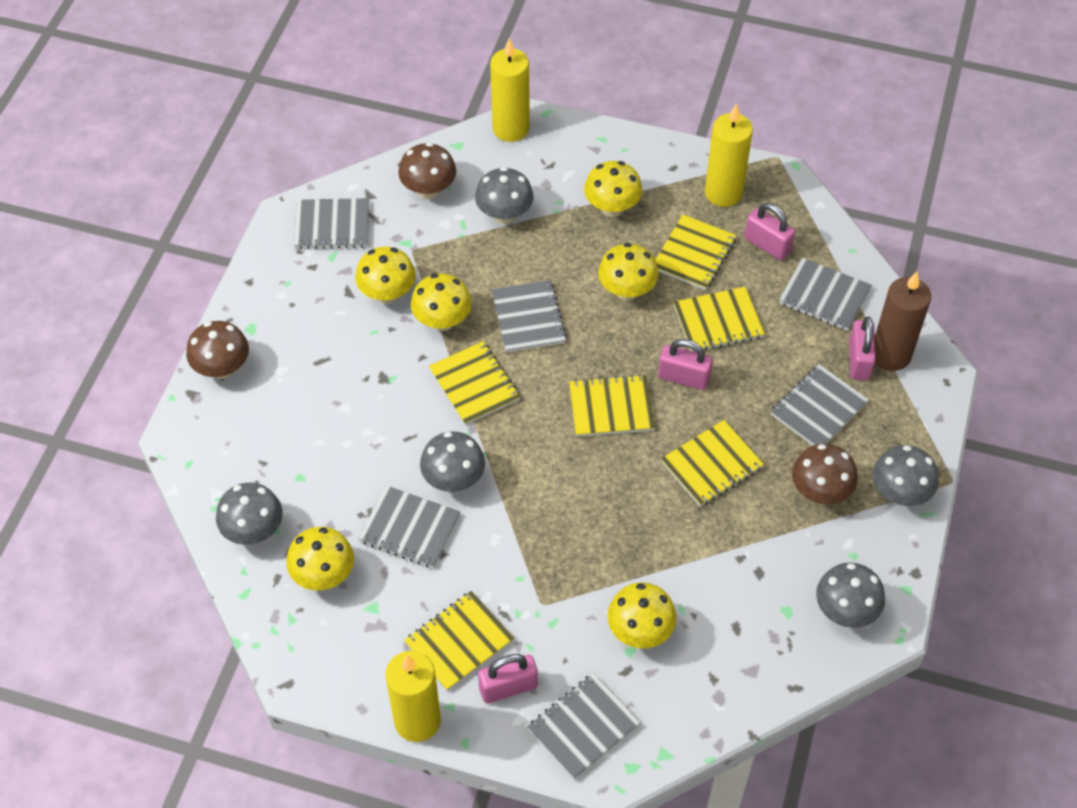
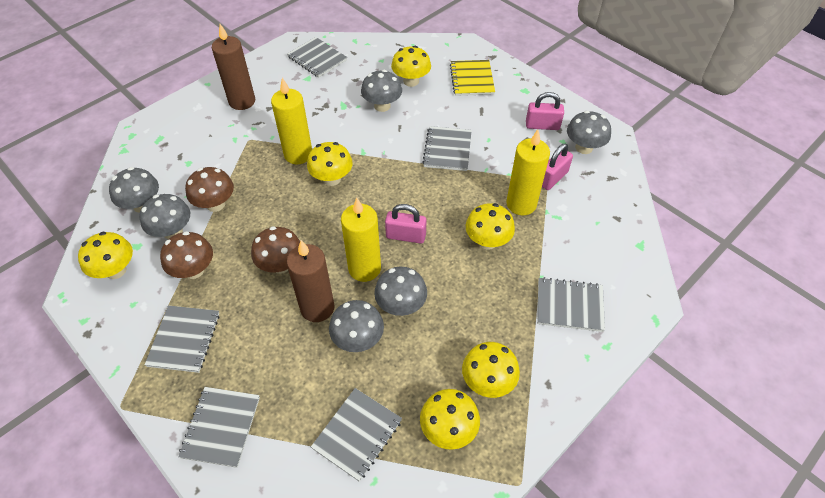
brown candle: 1 -> 2
grey mushroom: 5 -> 6
pink padlock: 4 -> 3
yellow notebook: 6 -> 1

